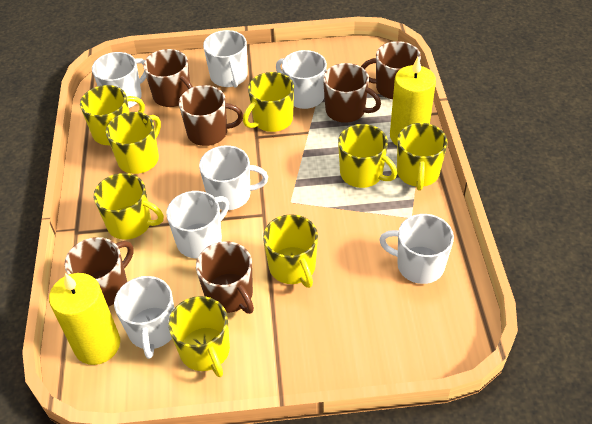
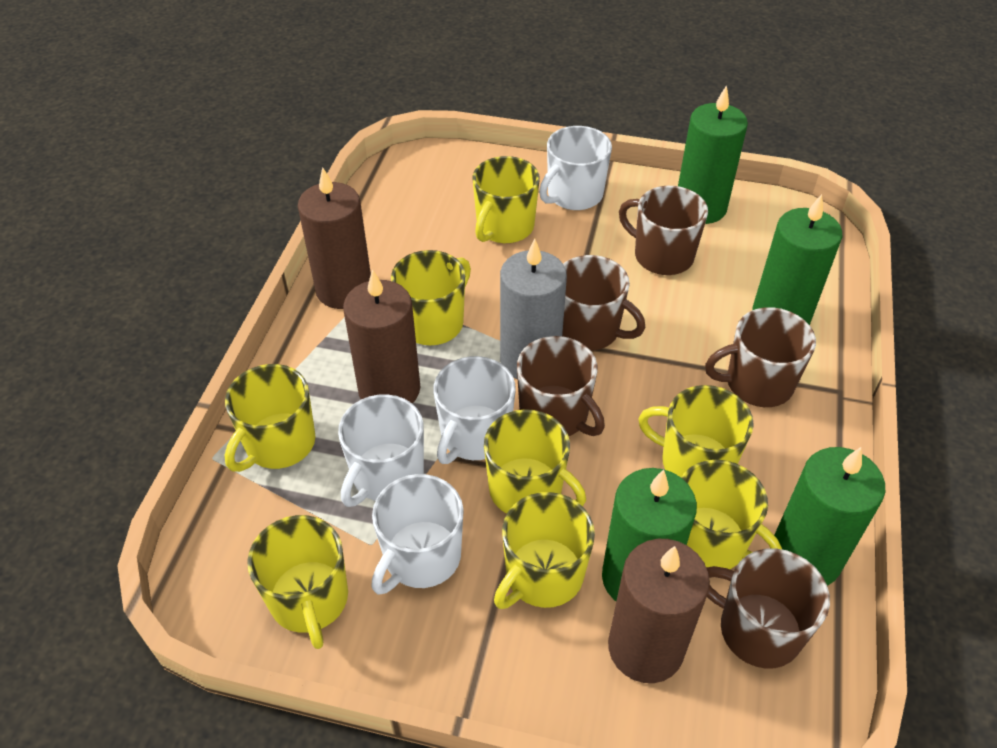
brown candle: 0 -> 3
brown mug: 6 -> 5
green candle: 0 -> 4
grey candle: 0 -> 1
white mug: 7 -> 4
yellow candle: 2 -> 0

